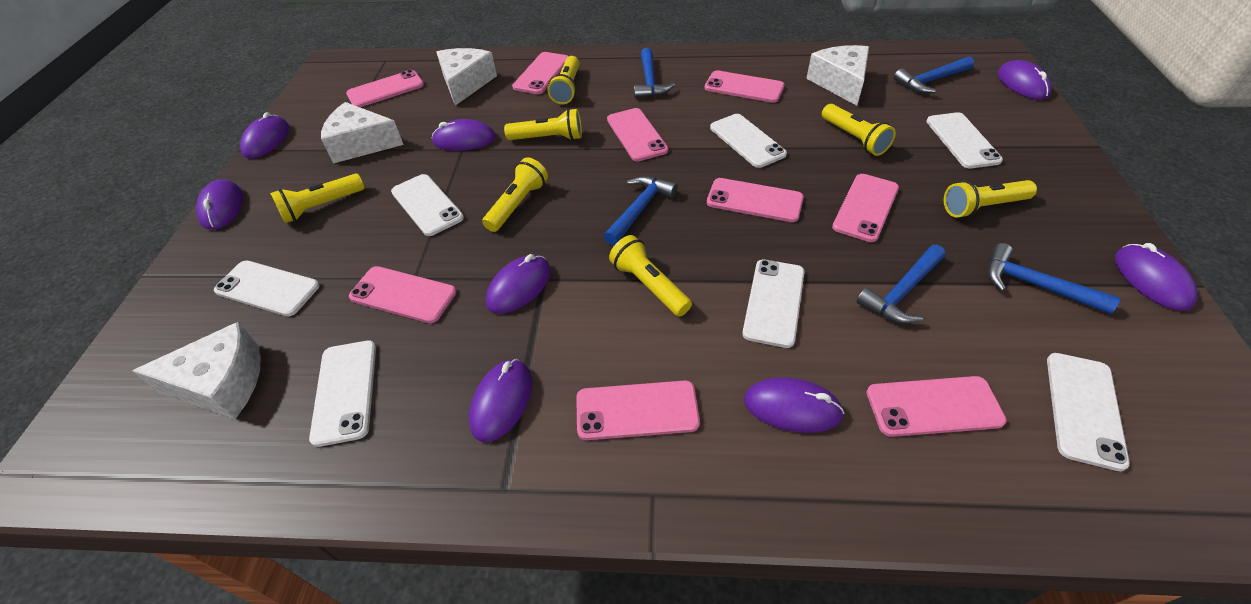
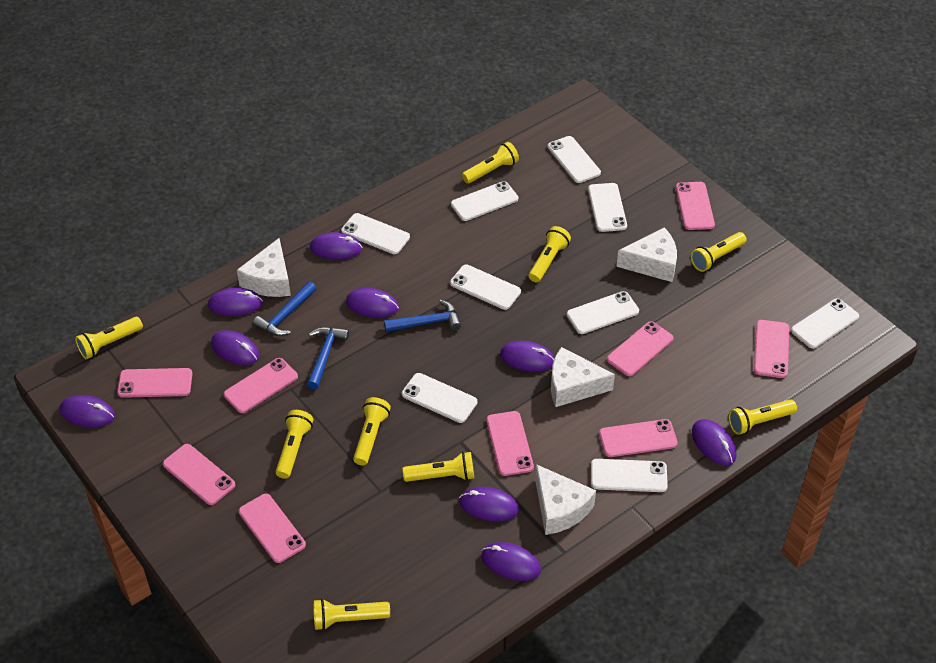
blue hammer: 5 -> 3
purple mouse: 8 -> 9
white phone: 7 -> 9
yellow flashlight: 7 -> 9

